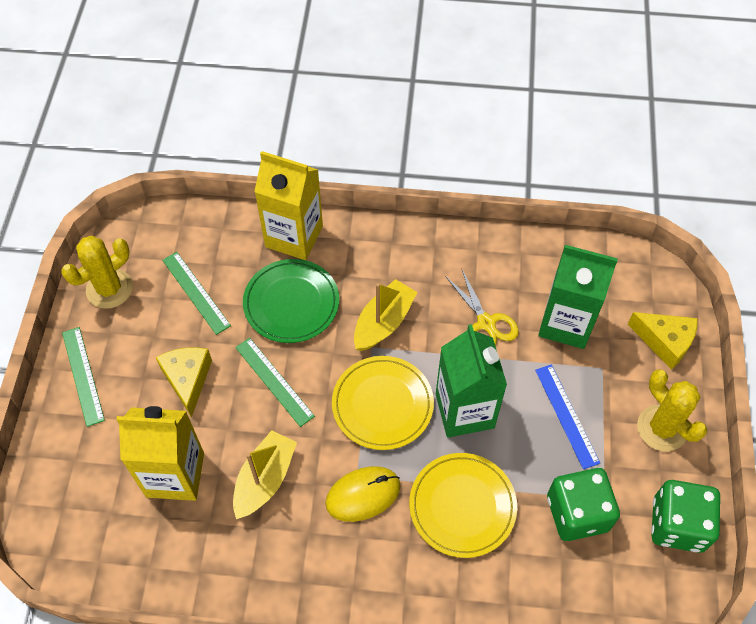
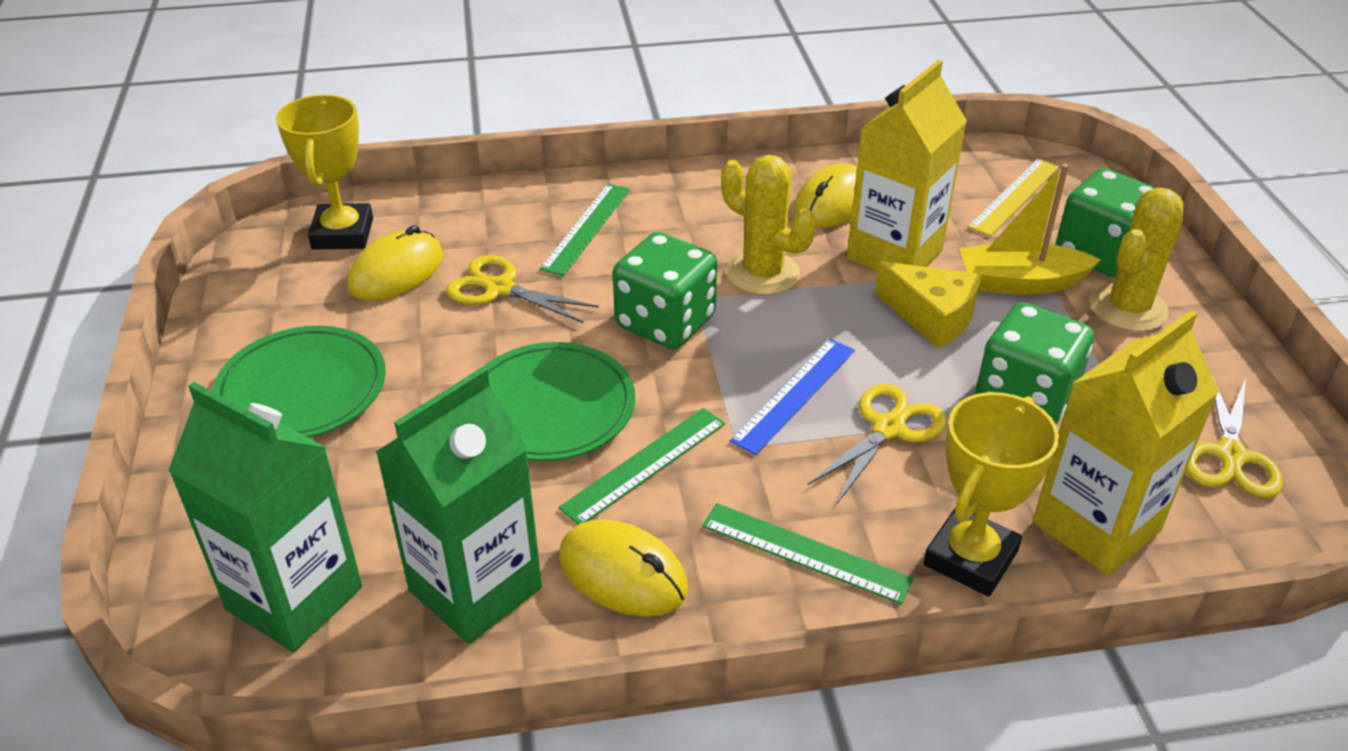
green dice: 2 -> 3
green plate: 1 -> 2
yellow boat: 2 -> 1
yellow cheese: 2 -> 1
yellow mouse: 1 -> 3
yellow plate: 2 -> 0
yellow ruler: 0 -> 1
yellow scissors: 1 -> 3
yellow trophy: 0 -> 2

